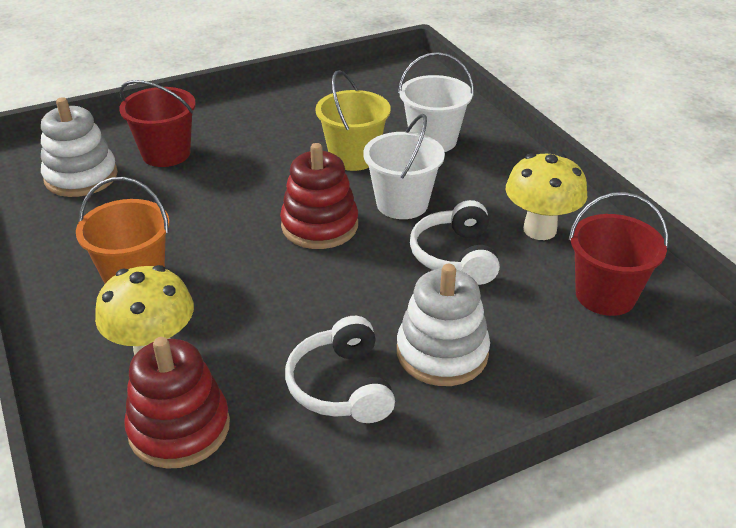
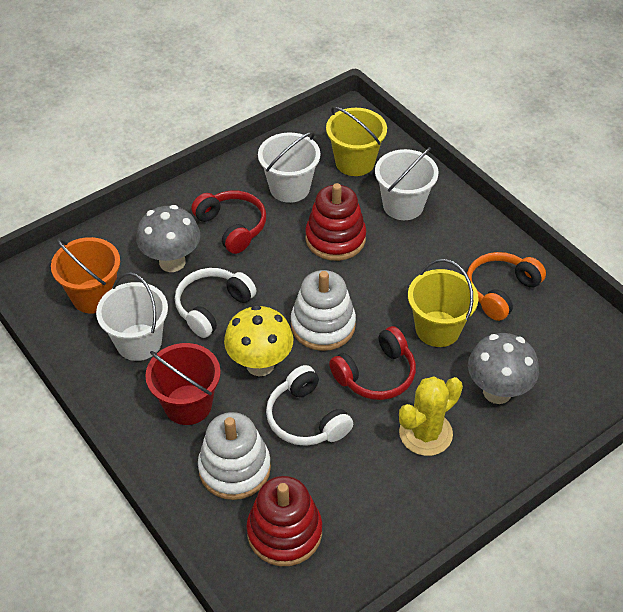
grey mushroom: 0 -> 2
orange headphones: 0 -> 1
red bucket: 2 -> 1
red headphones: 0 -> 2
white bucket: 2 -> 3
yellow bucket: 1 -> 2
yellow cactus: 0 -> 1
yellow mushroom: 2 -> 1

